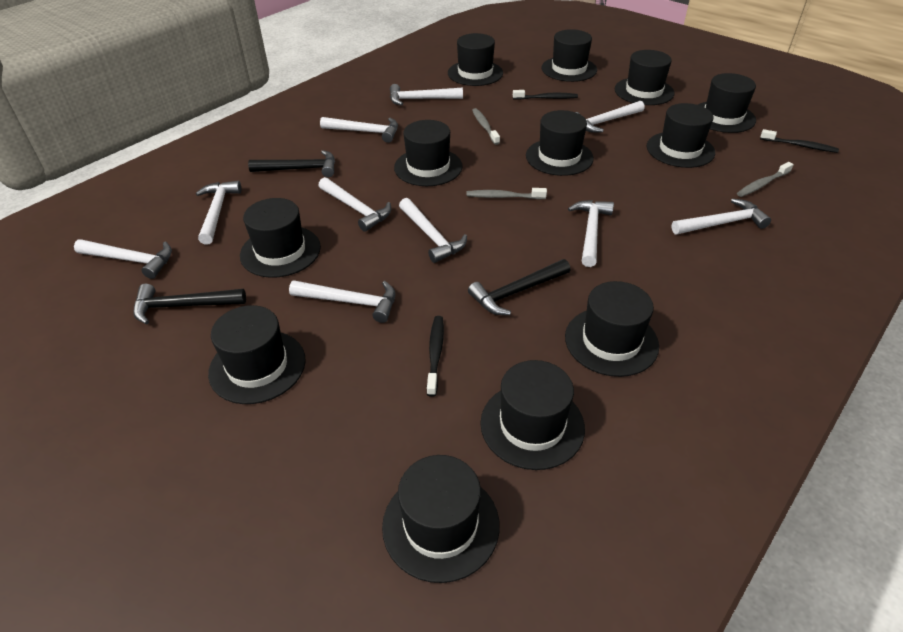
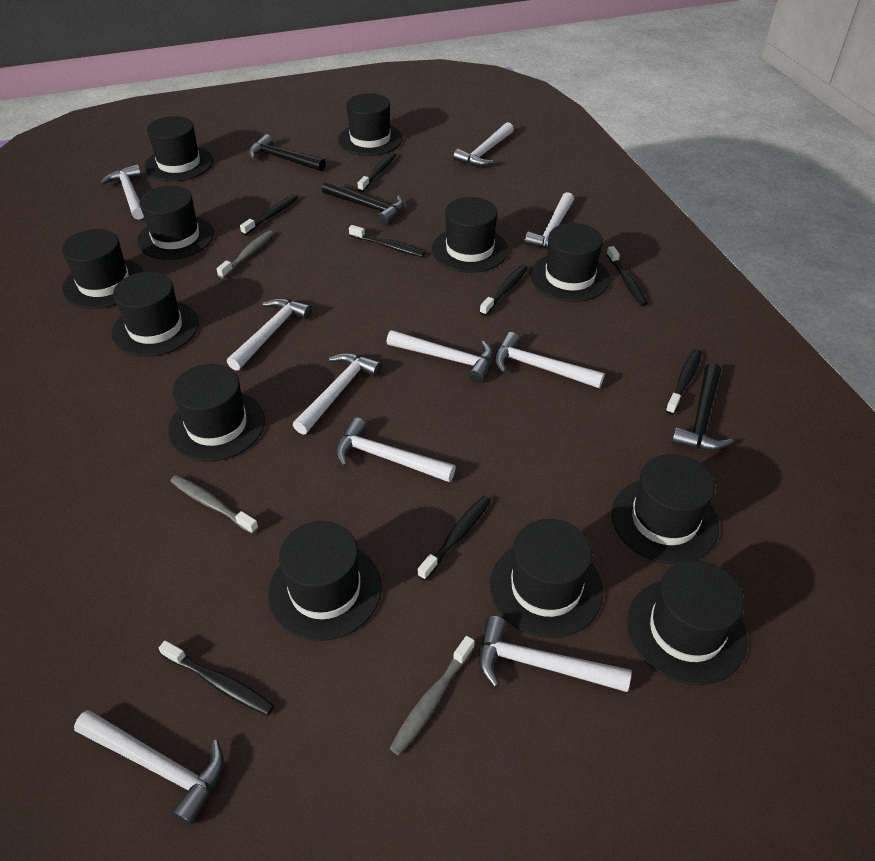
black toothbrush: 3 -> 8

